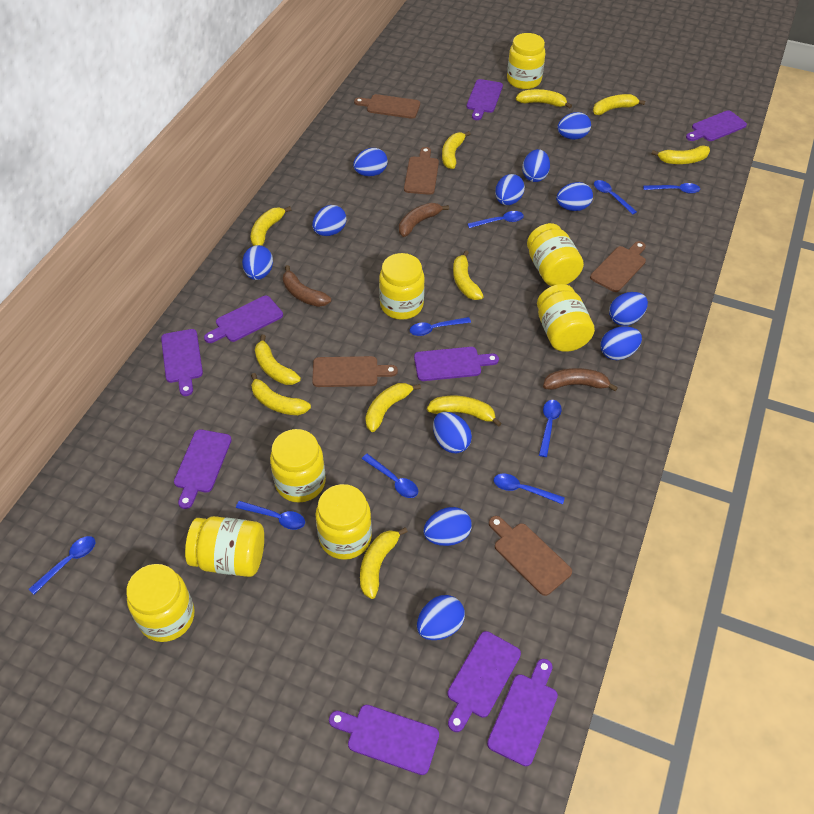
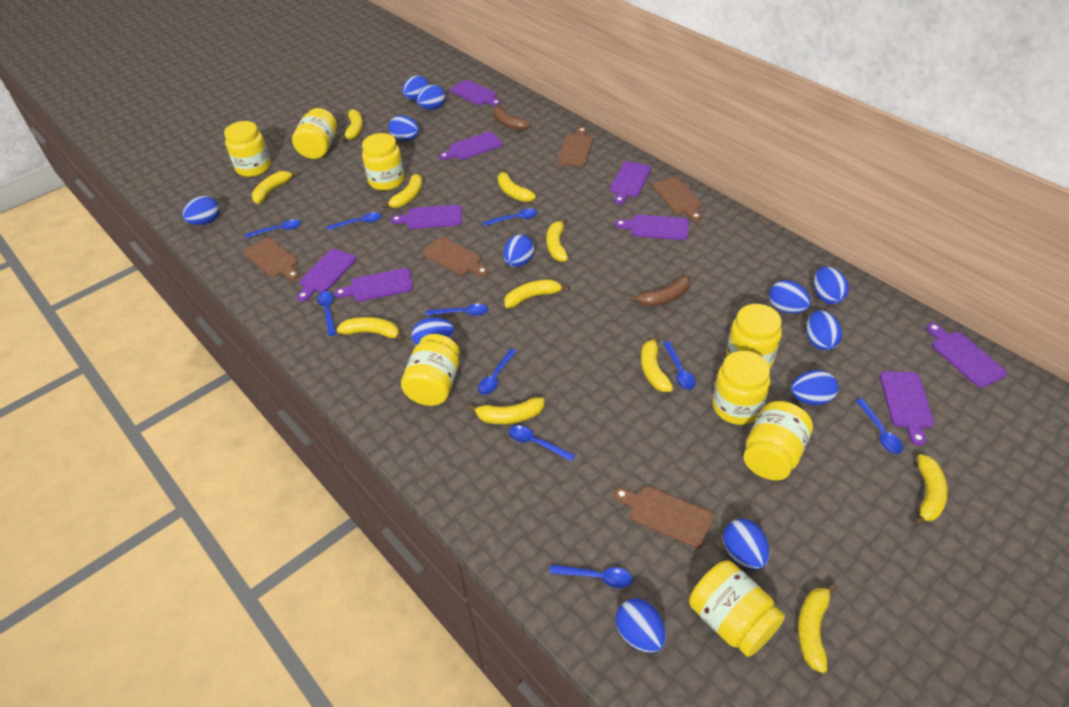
blue spoon: 9 -> 10
brown banana: 3 -> 2

